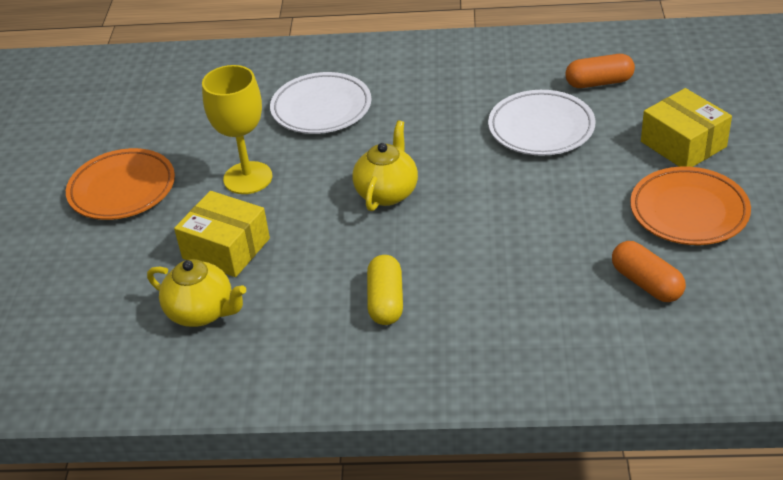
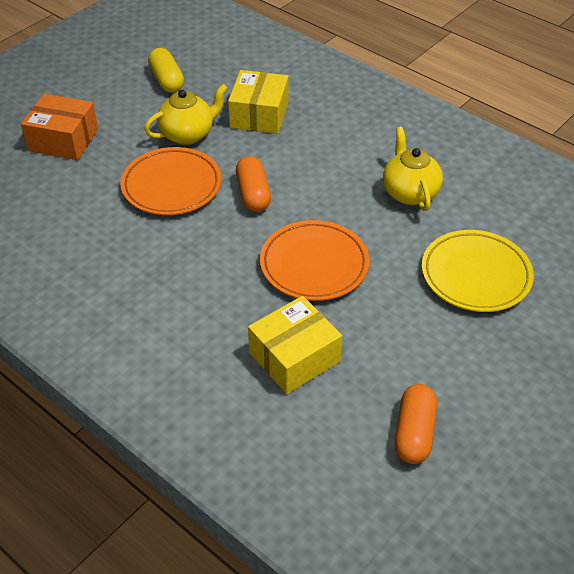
orange box: 0 -> 1
white plate: 2 -> 0
yellow goblet: 1 -> 0
yellow plate: 0 -> 1

